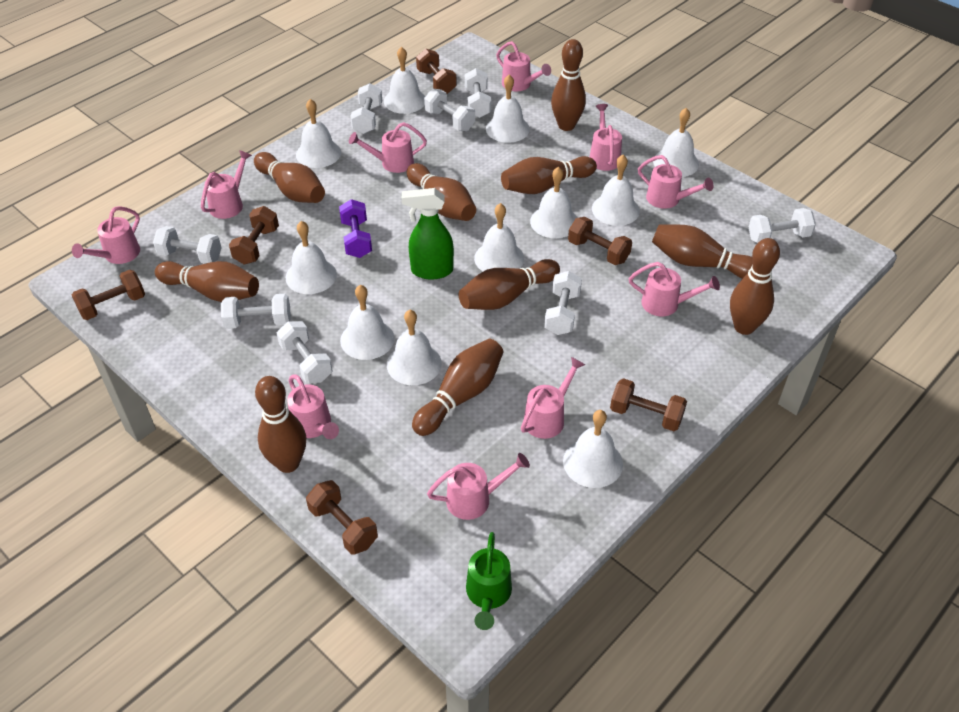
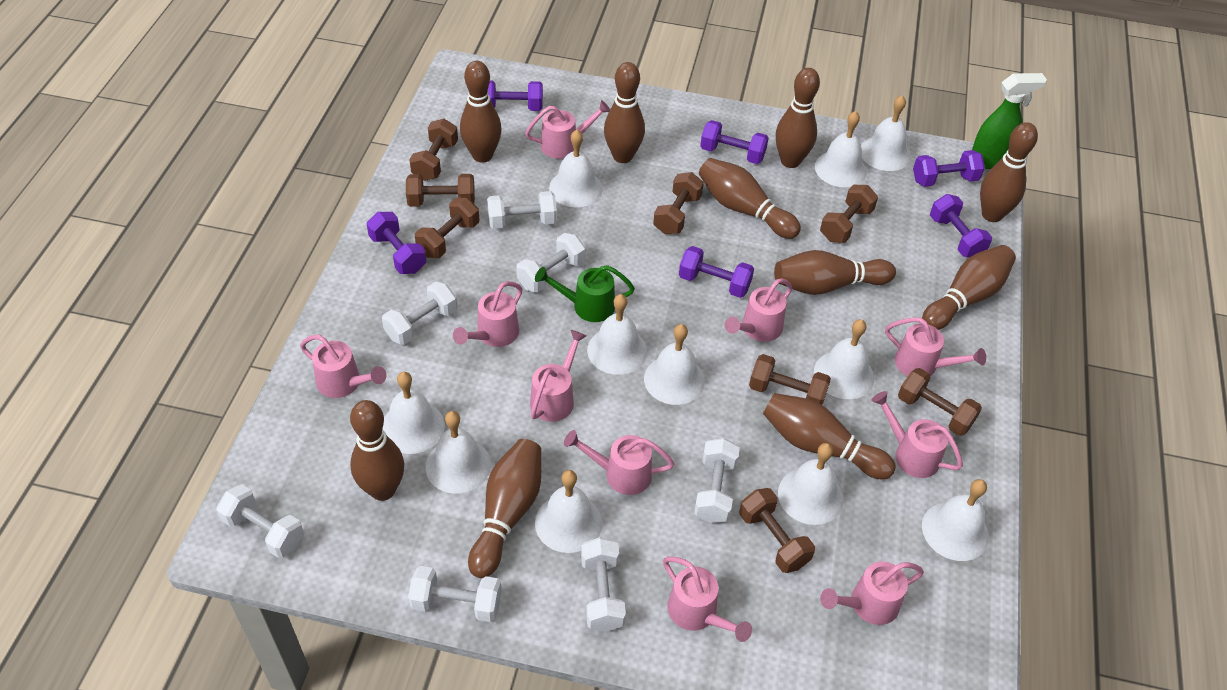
brown dumbbell: 6 -> 8
purple dumbbell: 1 -> 6
white dumbbell: 8 -> 7

